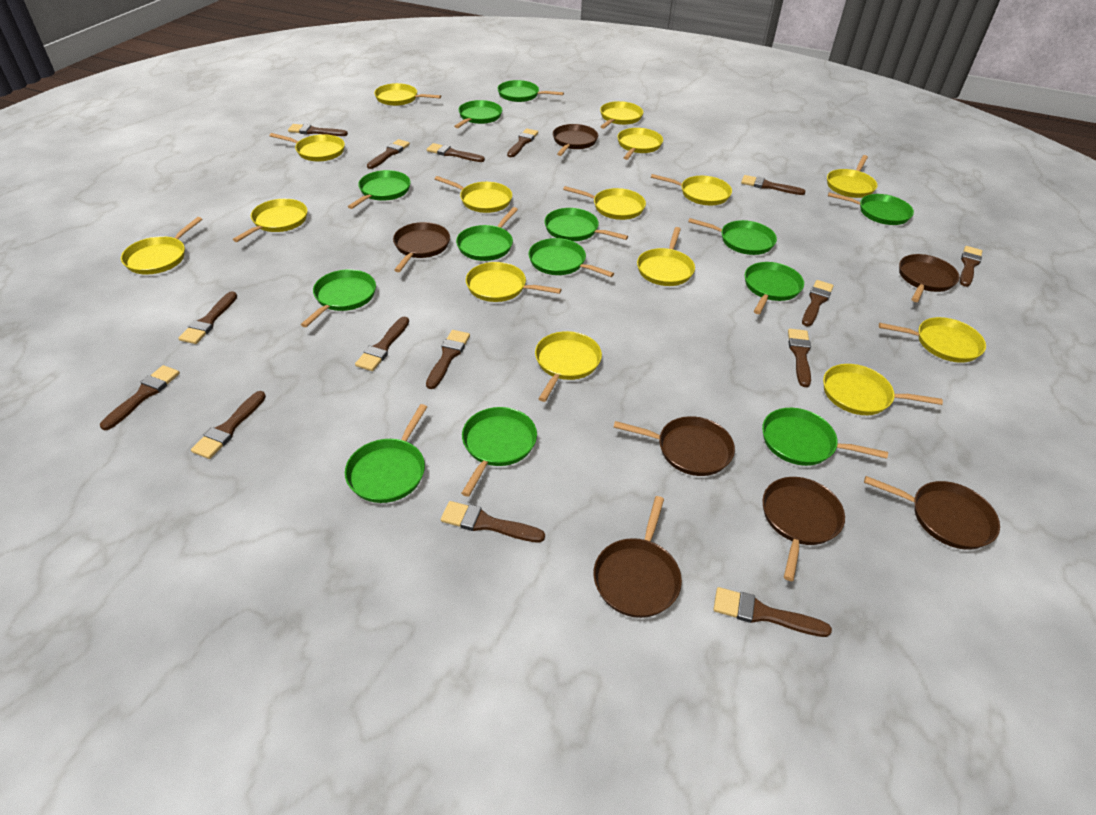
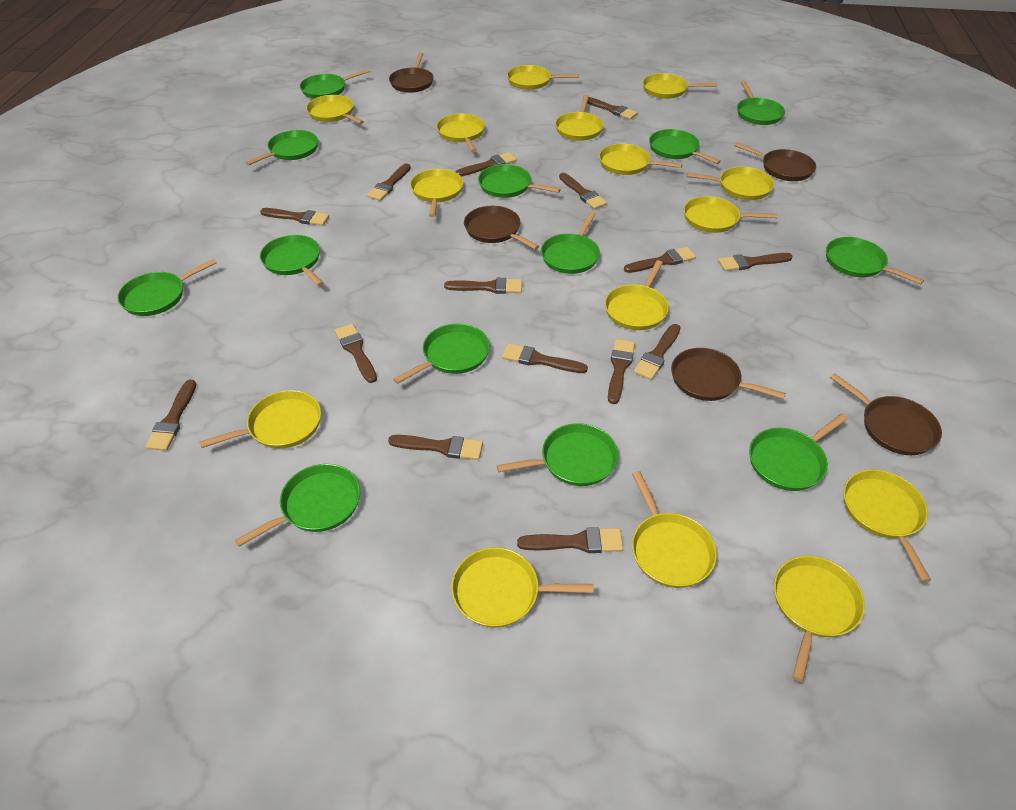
brown pan: 7 -> 5

